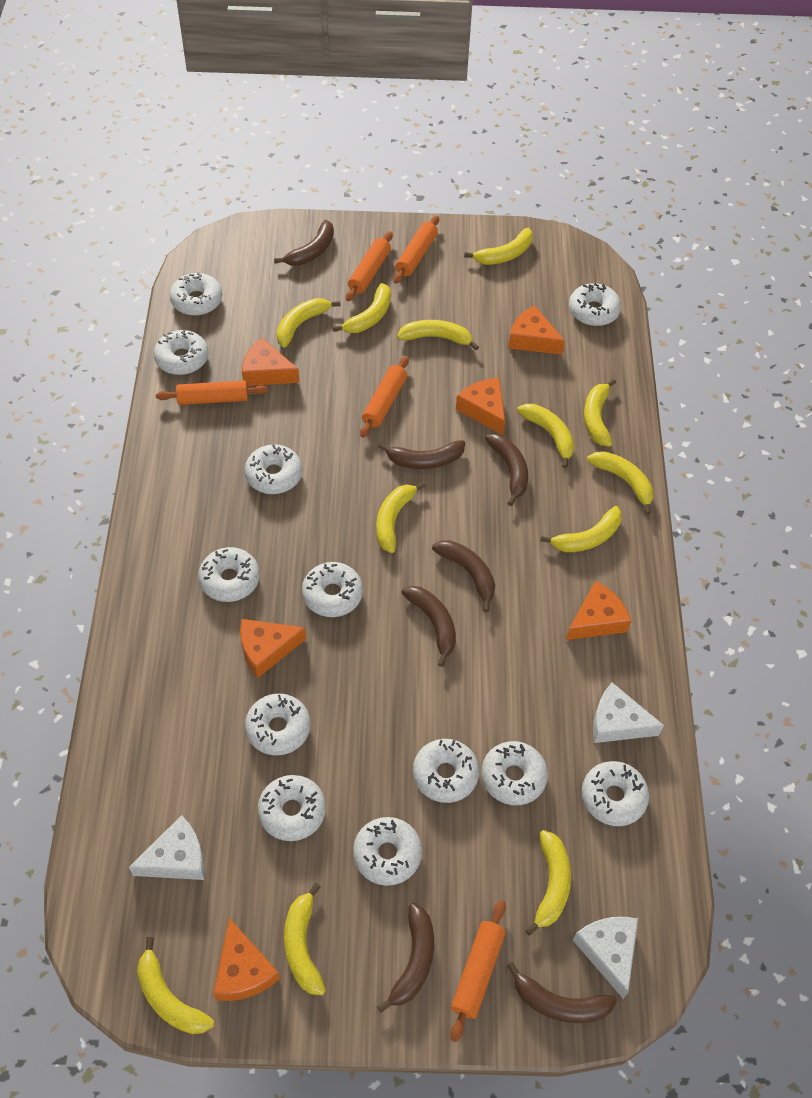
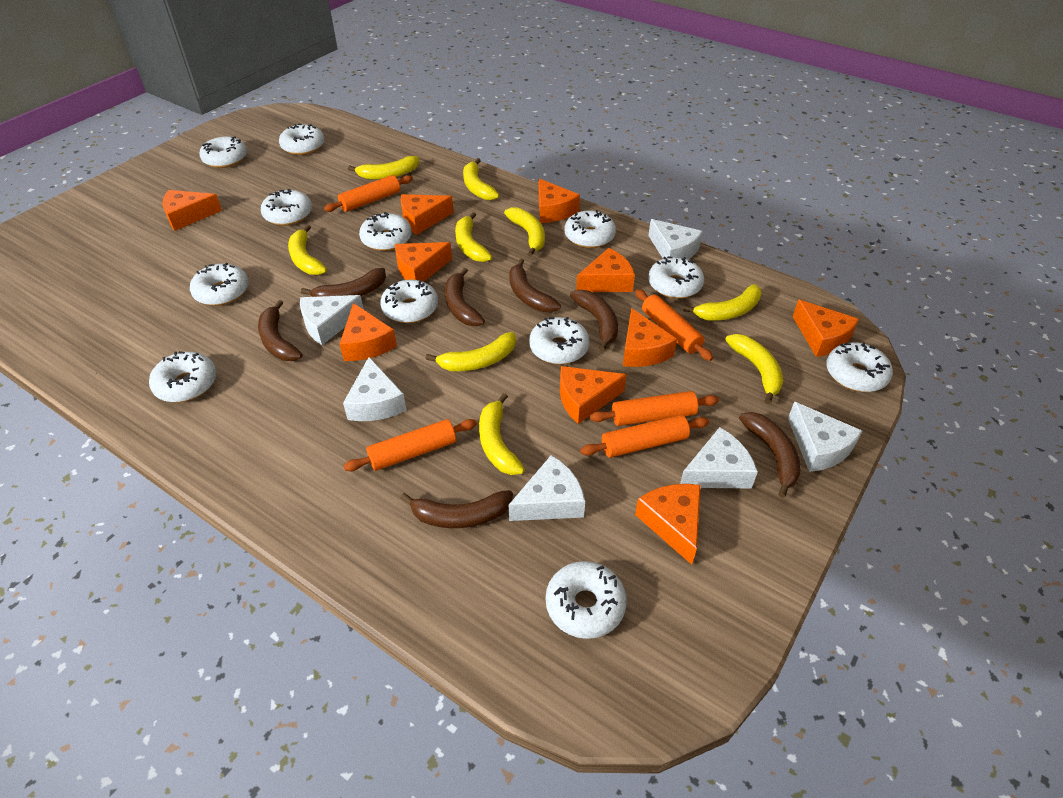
orange cheese: 6 -> 10
white cheese: 3 -> 6
yellow banana: 12 -> 9

